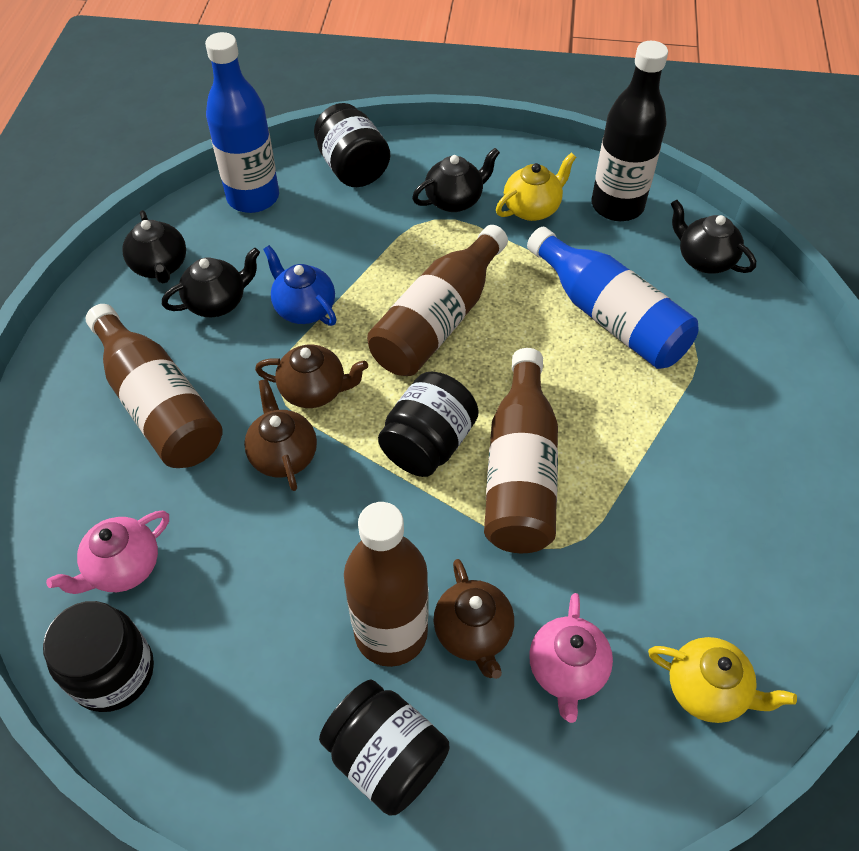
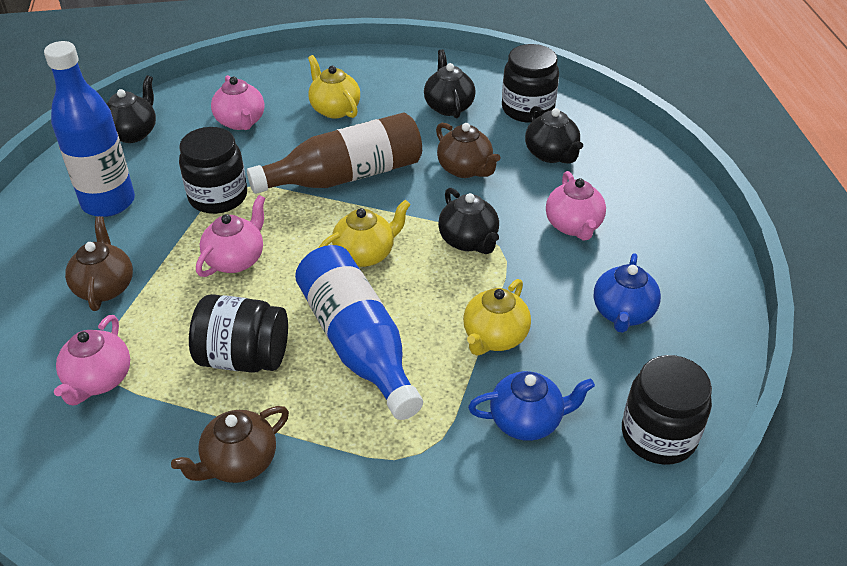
black bottle: 1 -> 0
blue teapot: 1 -> 2
brown bottle: 4 -> 1
pink teapot: 2 -> 4
yellow teapot: 2 -> 3

